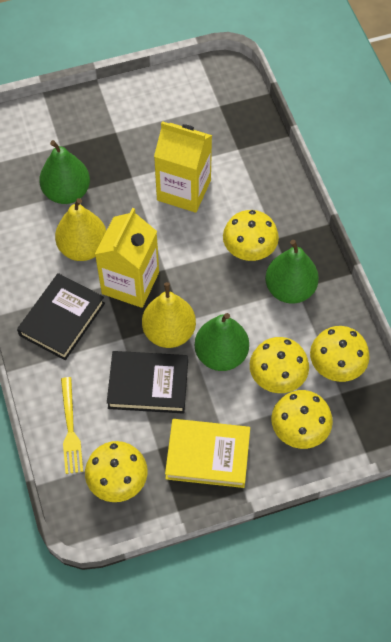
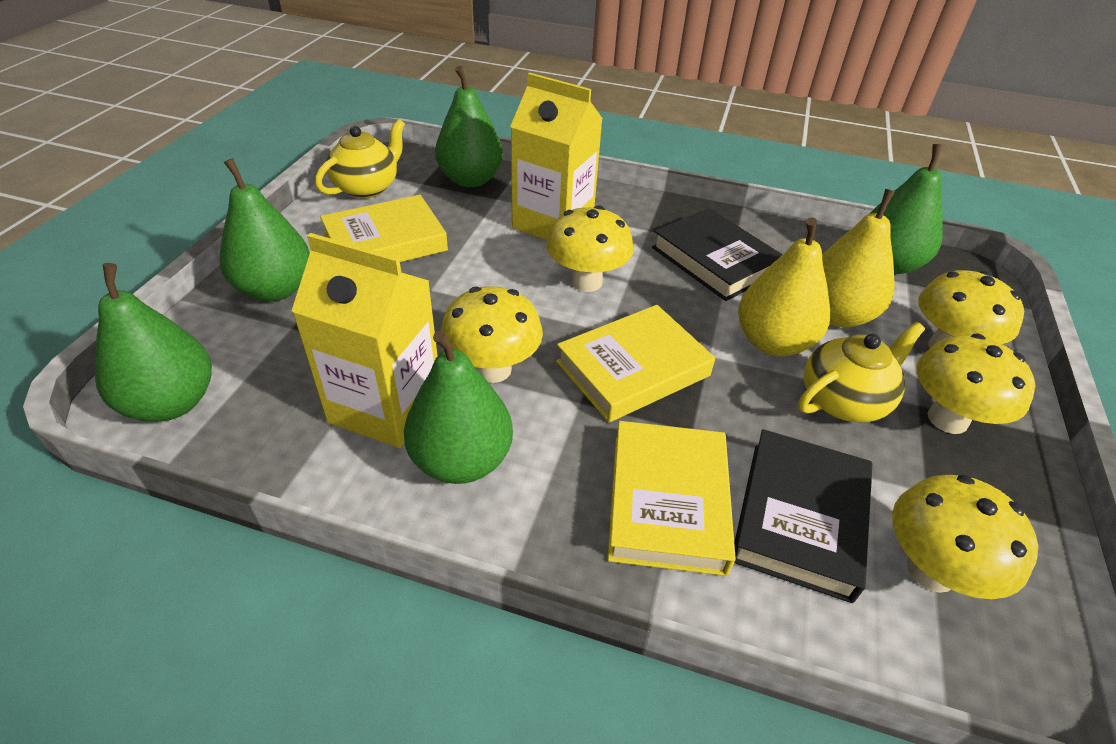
green pear: 3 -> 5
yellow book: 1 -> 3
yellow fork: 1 -> 0
yellow teapot: 0 -> 2

